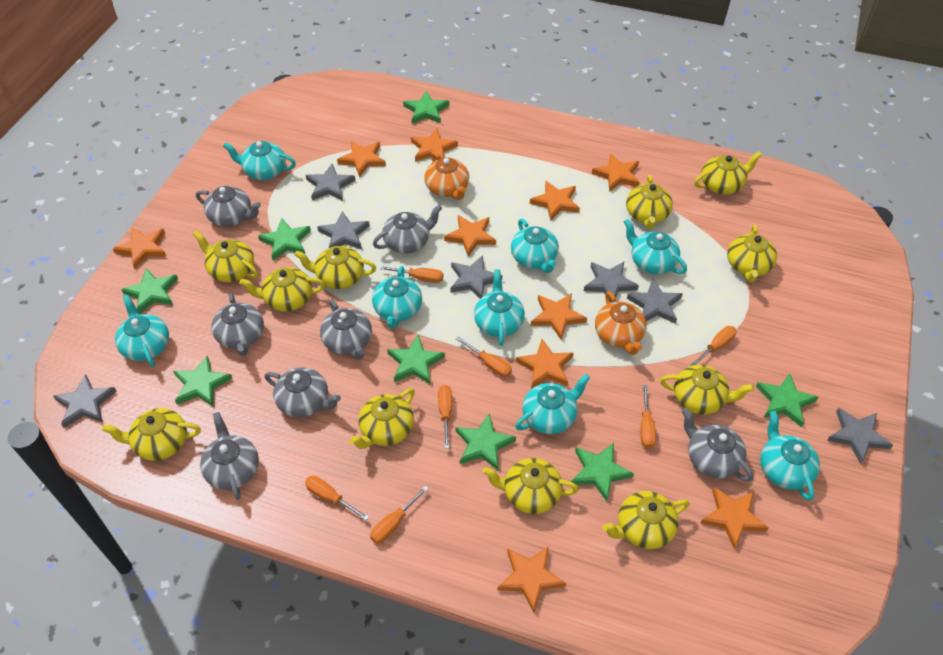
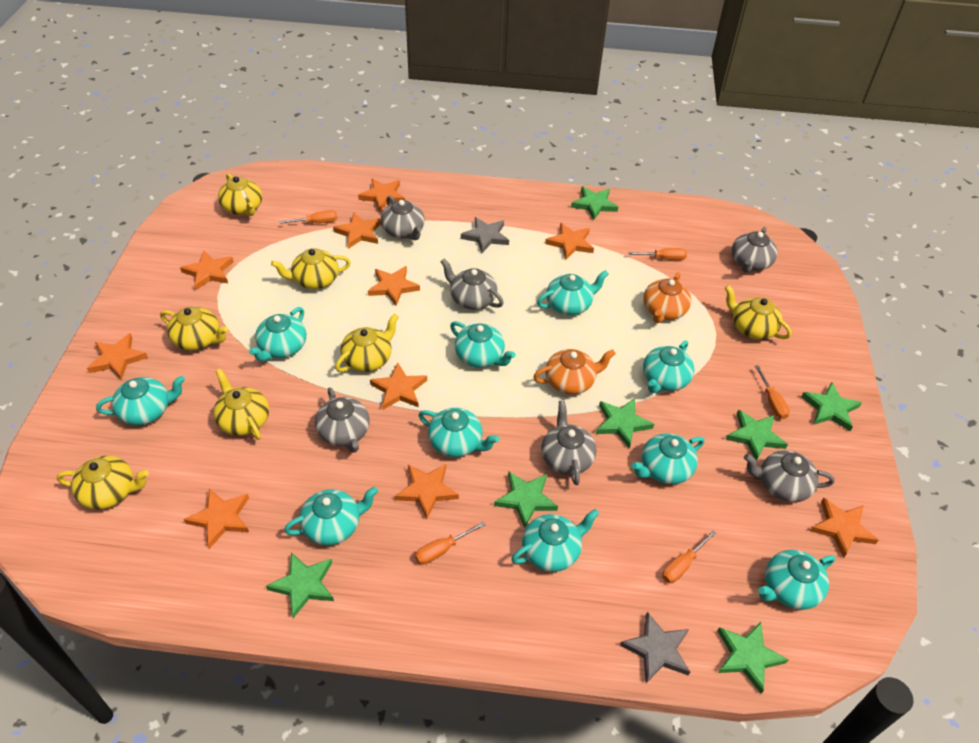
green star: 8 -> 7
grey star: 7 -> 2
grey teapot: 7 -> 6
orange screwdriver: 7 -> 5
turquoise teapot: 8 -> 10
yellow teapot: 11 -> 7

